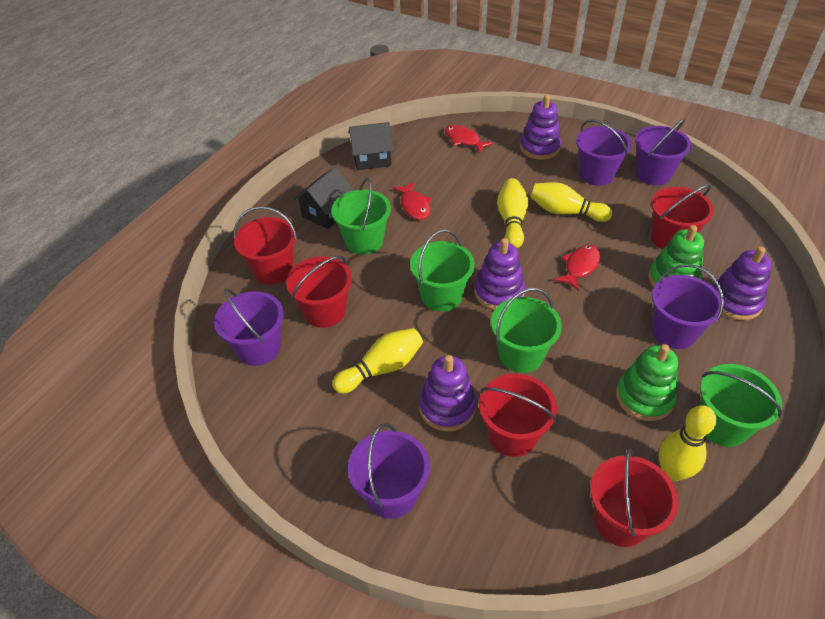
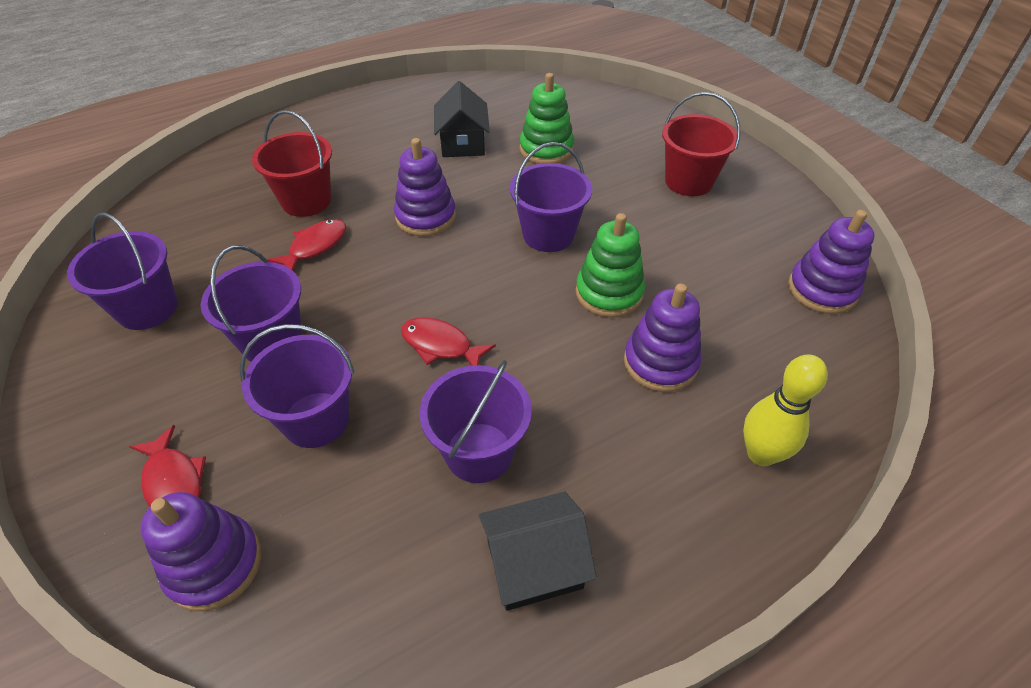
green bucket: 4 -> 0
red bucket: 5 -> 2
yellow bowling pin: 4 -> 1

